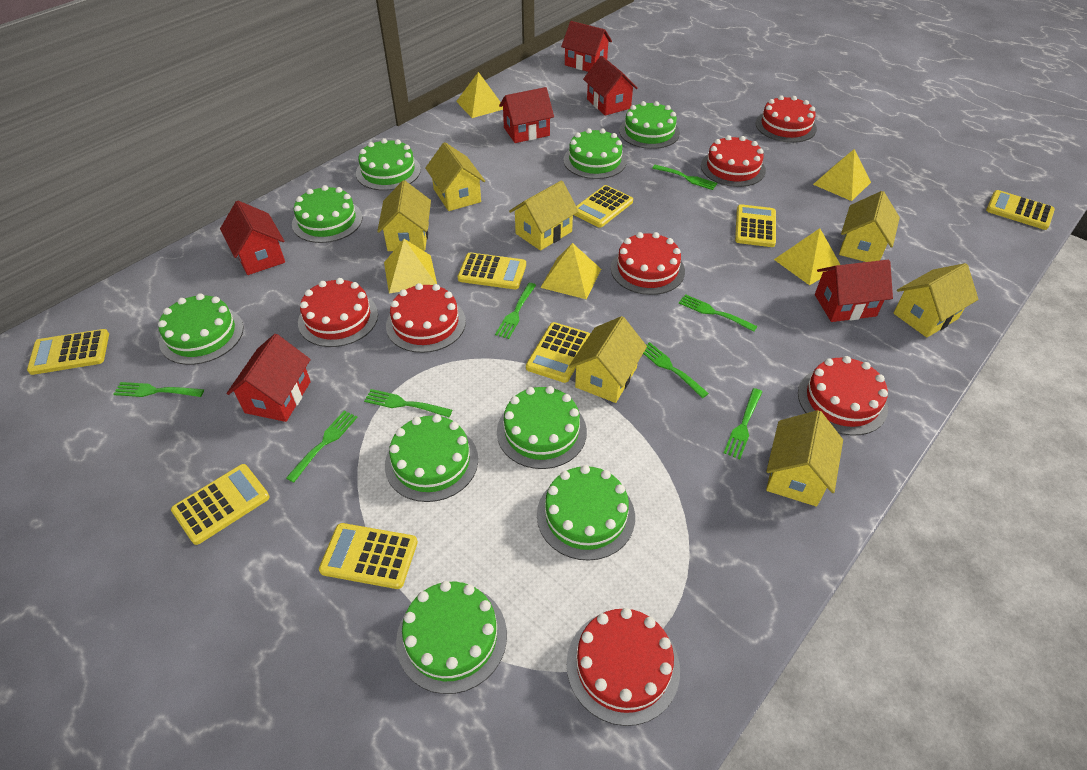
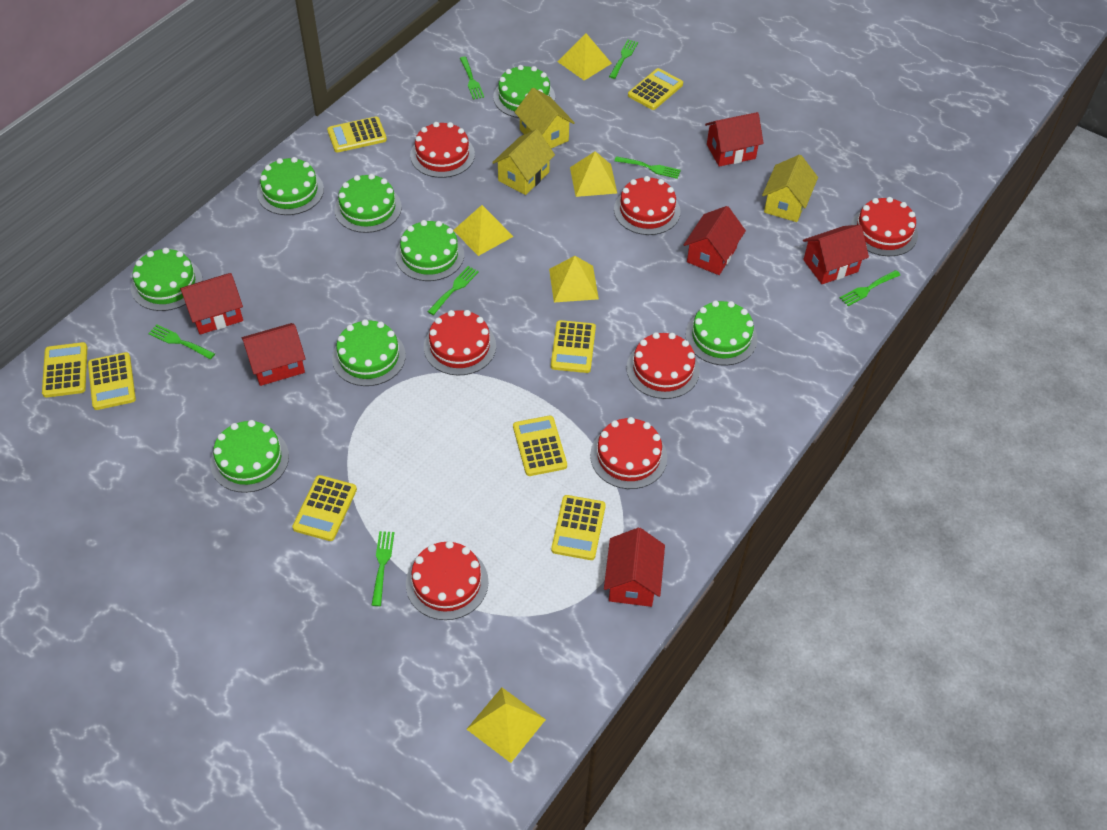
green cake: 9 -> 8
green fork: 8 -> 7
yellow house: 7 -> 3

